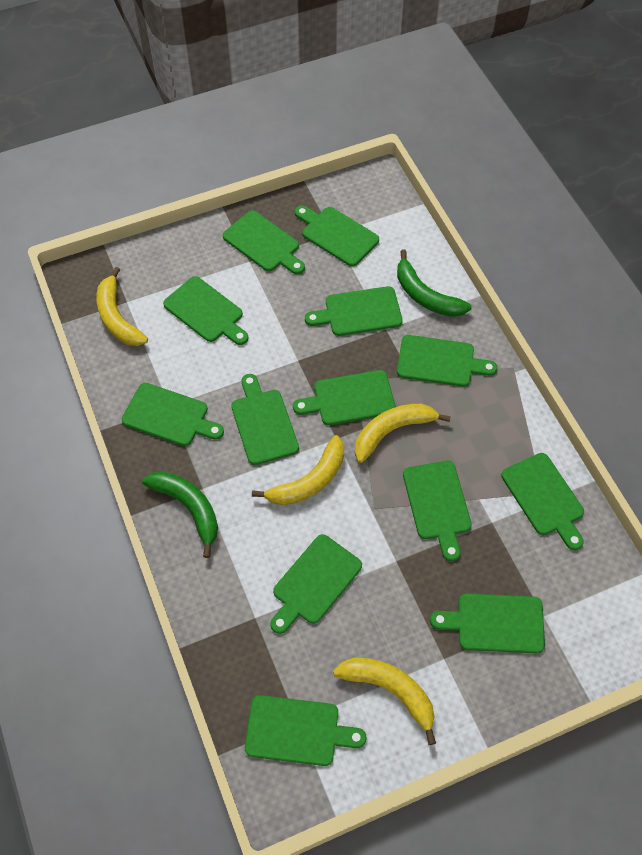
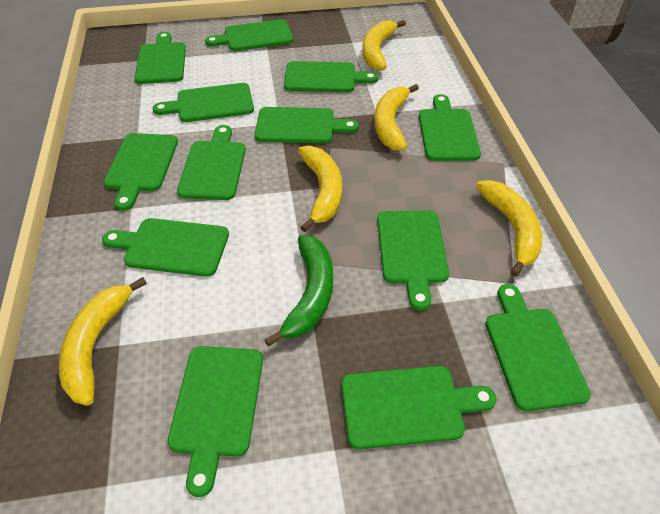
green banana: 2 -> 1
yellow banana: 4 -> 5

